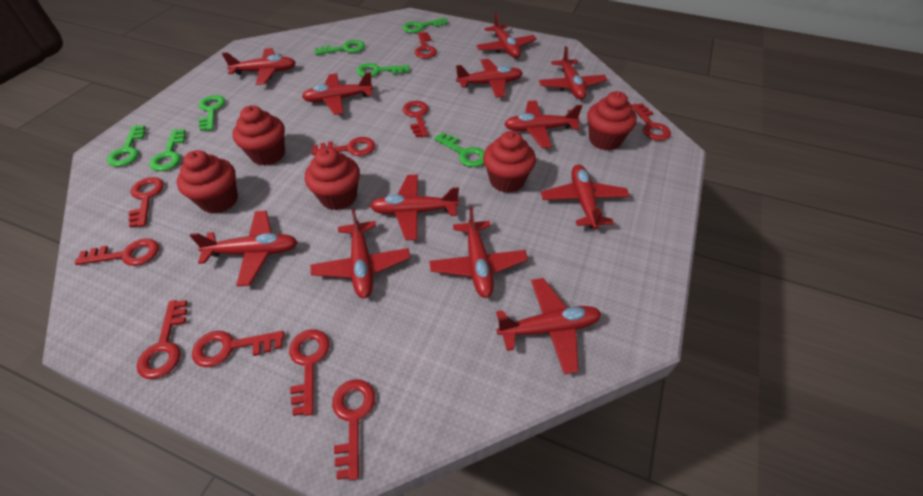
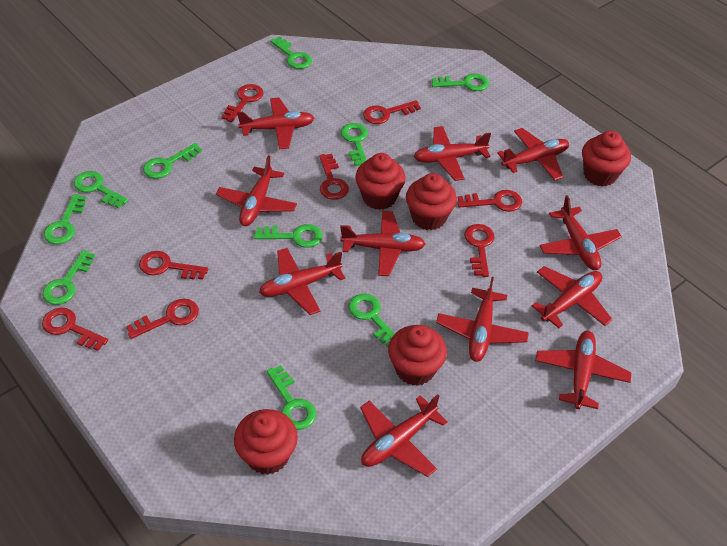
green key: 7 -> 10
red key: 10 -> 8
red plane: 12 -> 11

